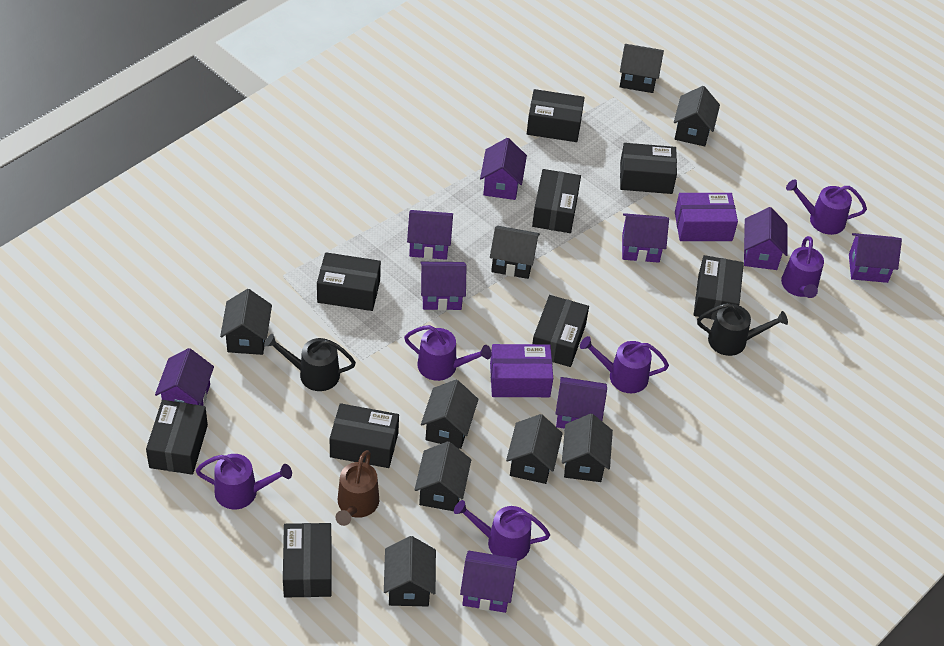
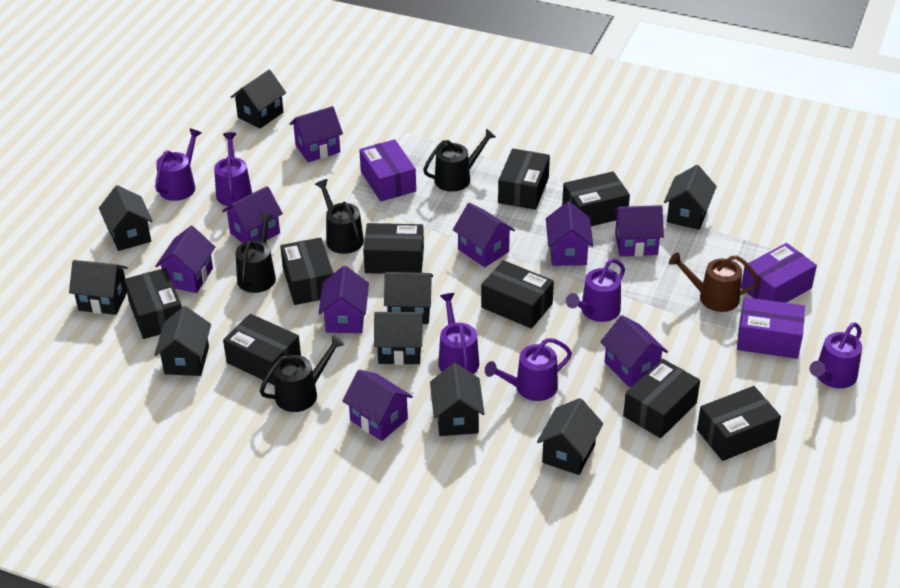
black watering can: 2 -> 4
purple box: 2 -> 3

